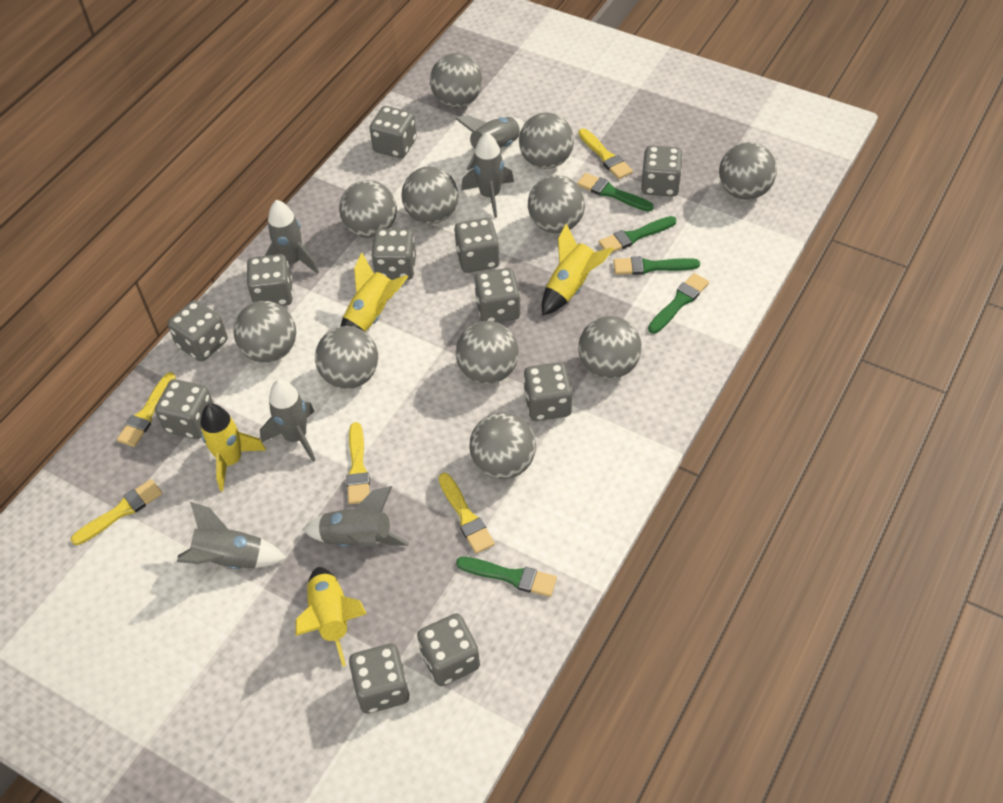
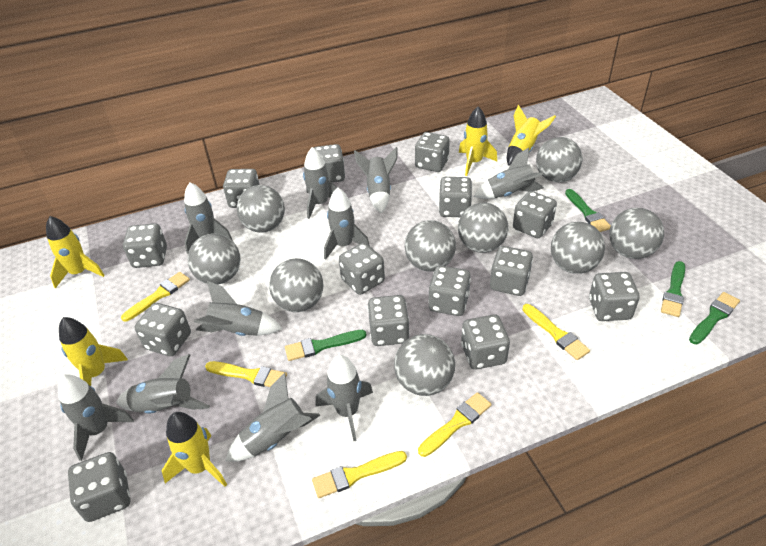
green brush: 5 -> 4
grey ball: 11 -> 9
grey dice: 11 -> 14
grey rocket: 6 -> 10
yellow rocket: 4 -> 5

